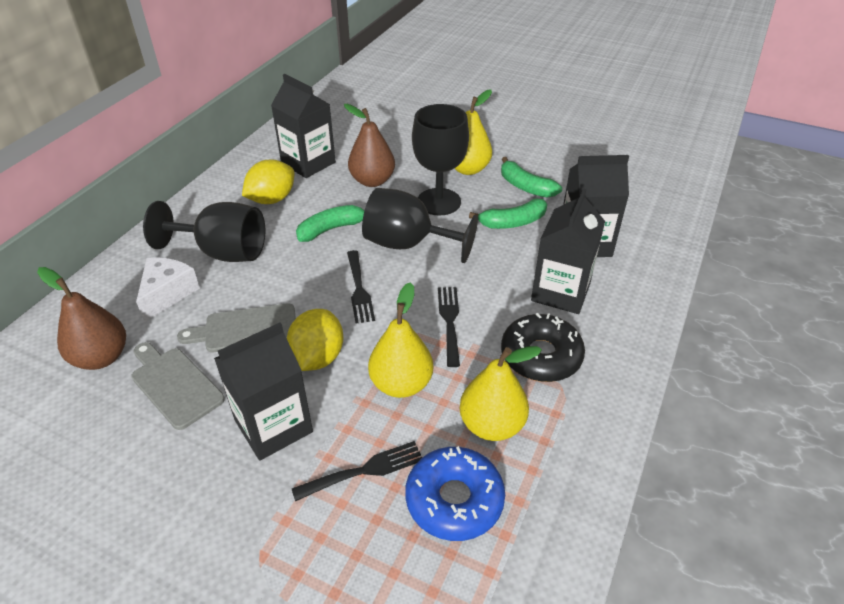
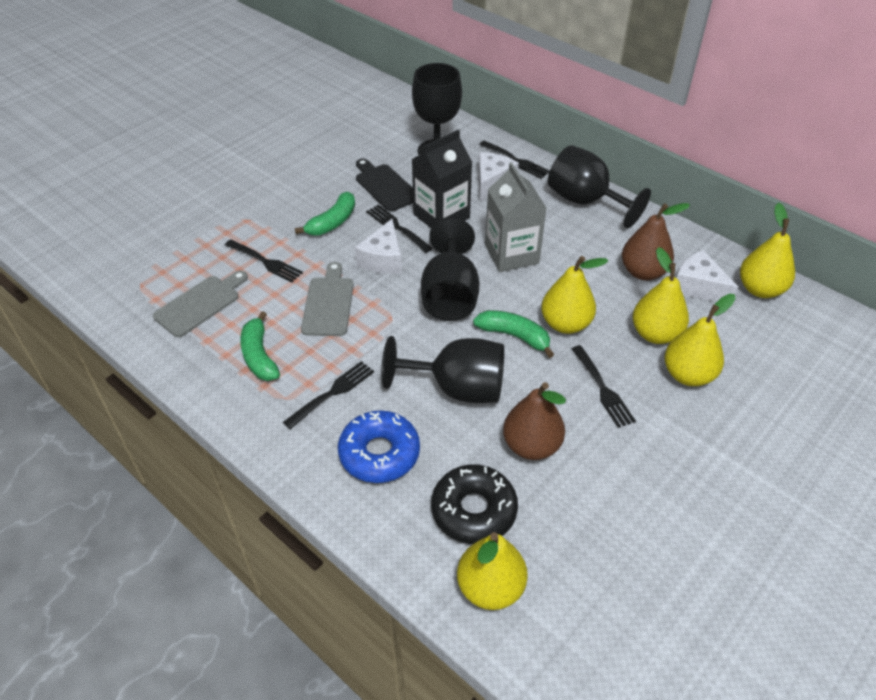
black carton: 4 -> 1
black cutting board: 0 -> 1
black fork: 3 -> 5
black goblet: 3 -> 4
grey carton: 0 -> 1
white cheese: 1 -> 3
yellow lemon: 2 -> 0
yellow pear: 3 -> 5

